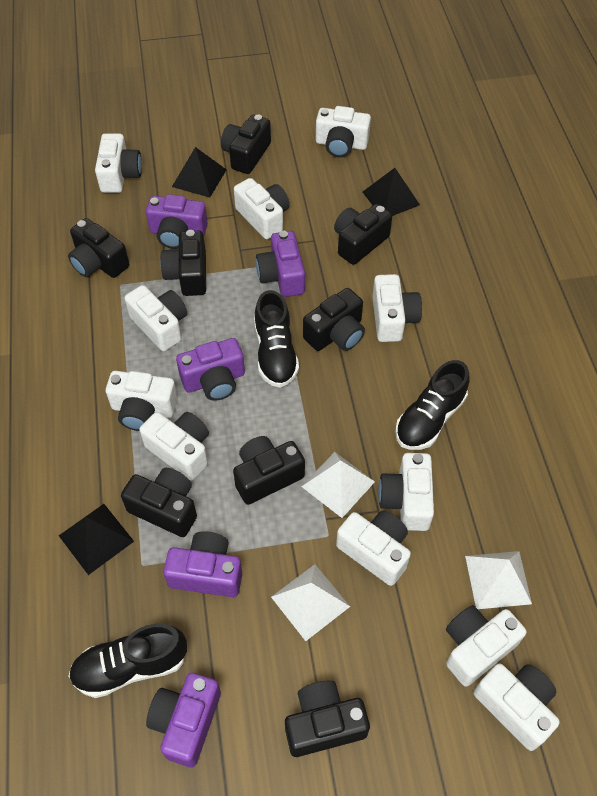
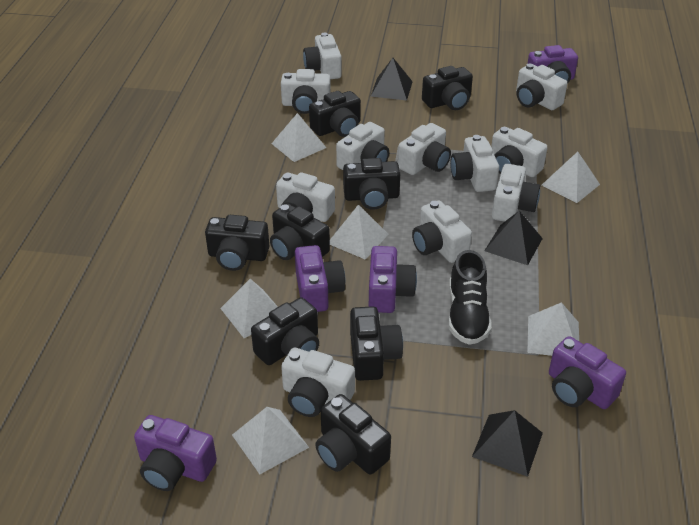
black shoe: 3 -> 1
white pyramid: 3 -> 6

